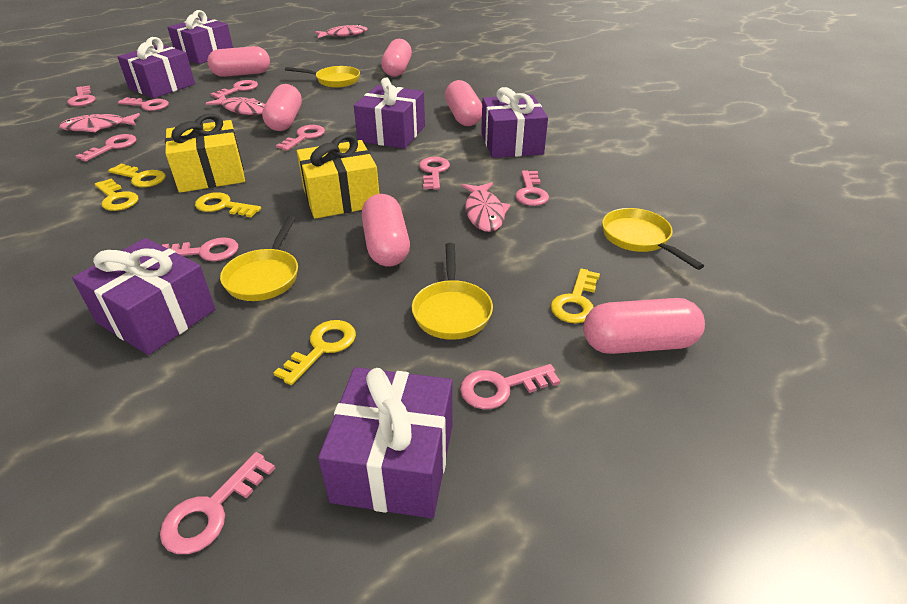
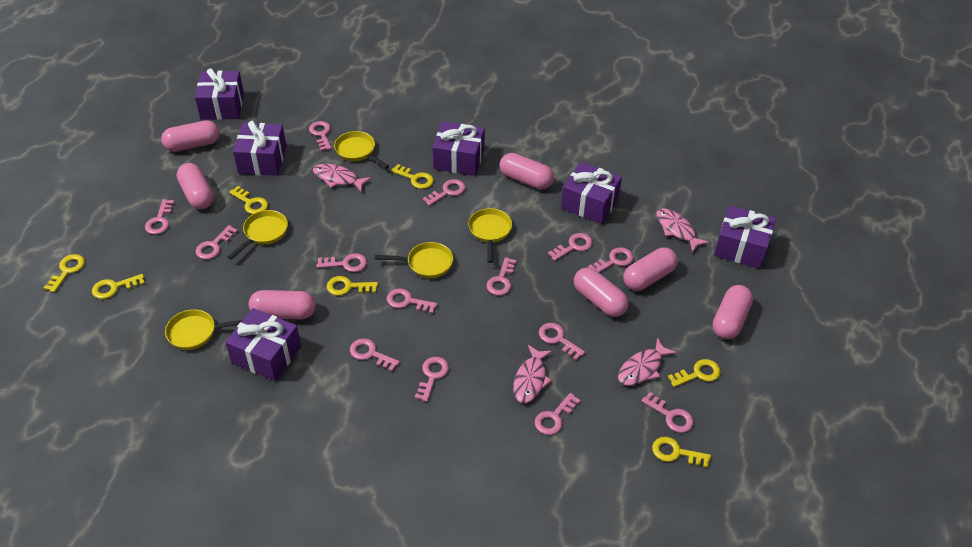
pink capsule: 6 -> 7
pink key: 10 -> 14
yellow gift: 2 -> 0
yellow key: 5 -> 7
yellow pan: 4 -> 5

